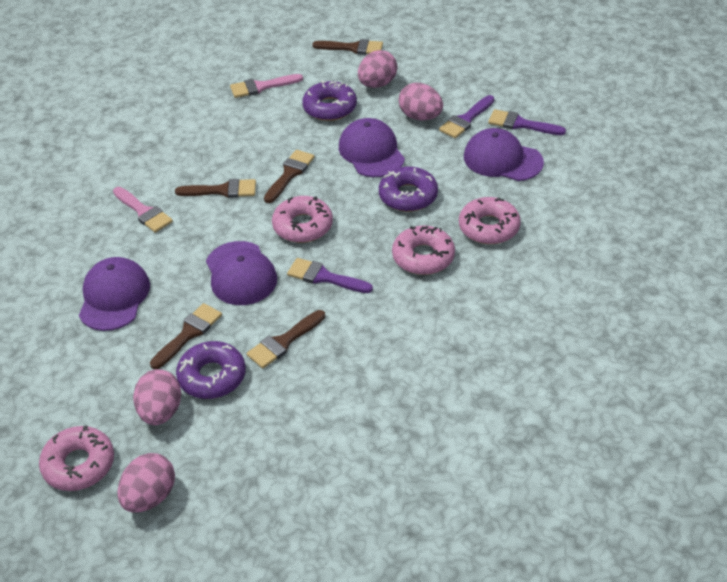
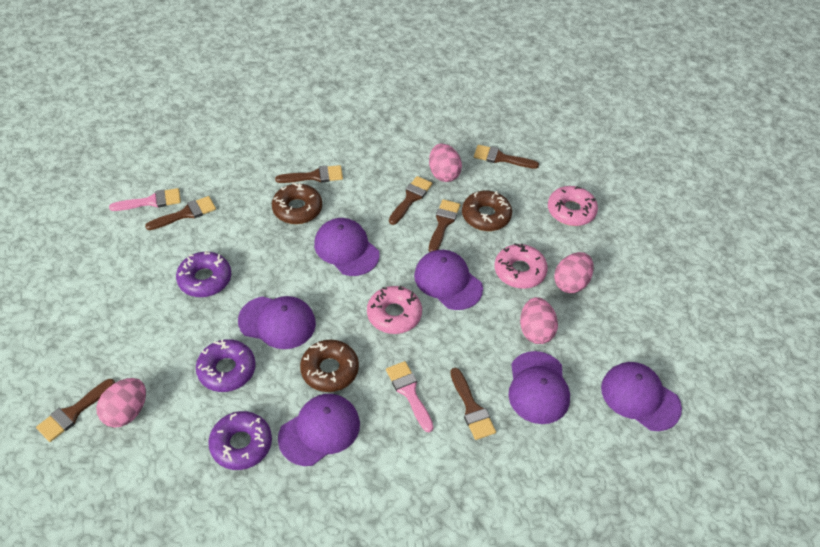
brown brush: 5 -> 7
brown donut: 0 -> 3
pink donut: 4 -> 3
purple brush: 3 -> 0
purple cap: 4 -> 6

